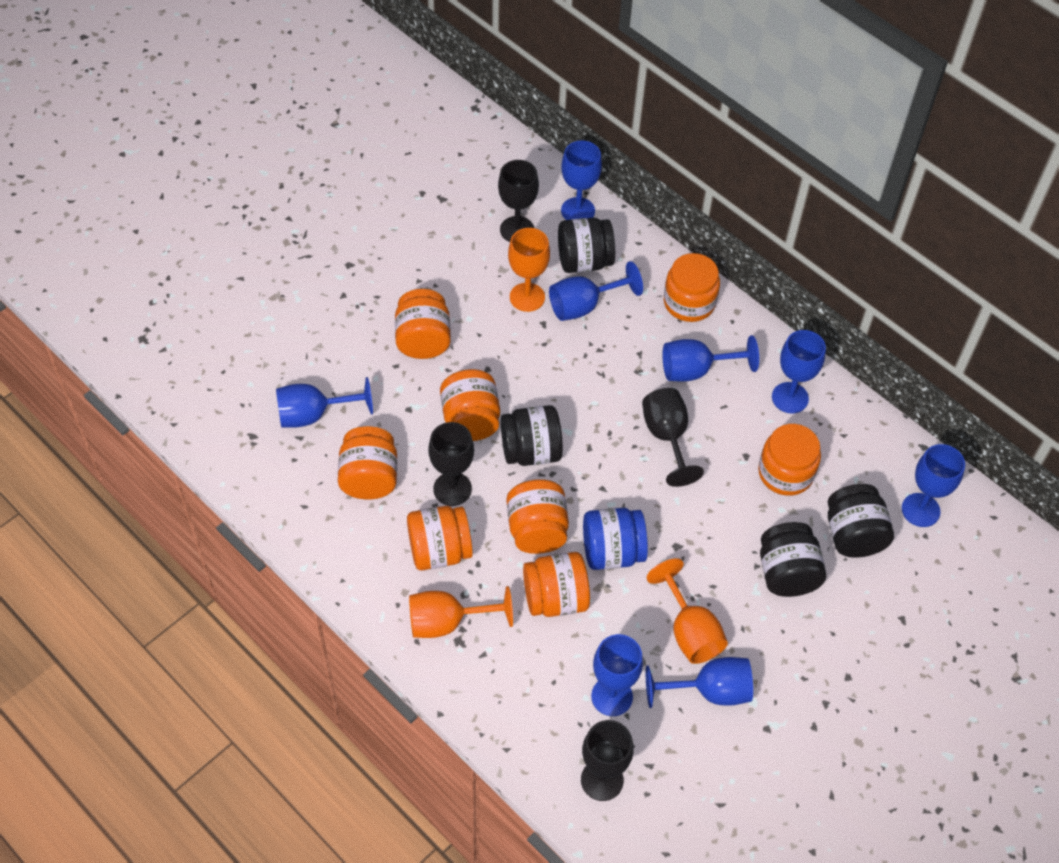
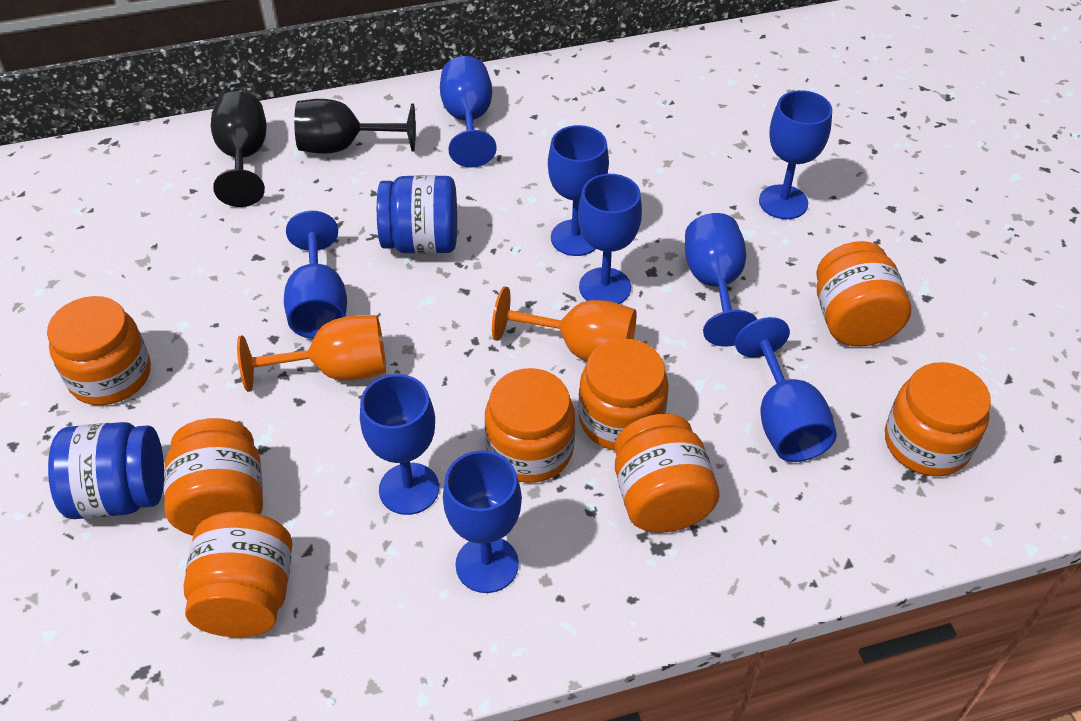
black goblet: 4 -> 2
black jar: 4 -> 0
blue goblet: 8 -> 9
blue jar: 1 -> 2
orange goblet: 3 -> 2

